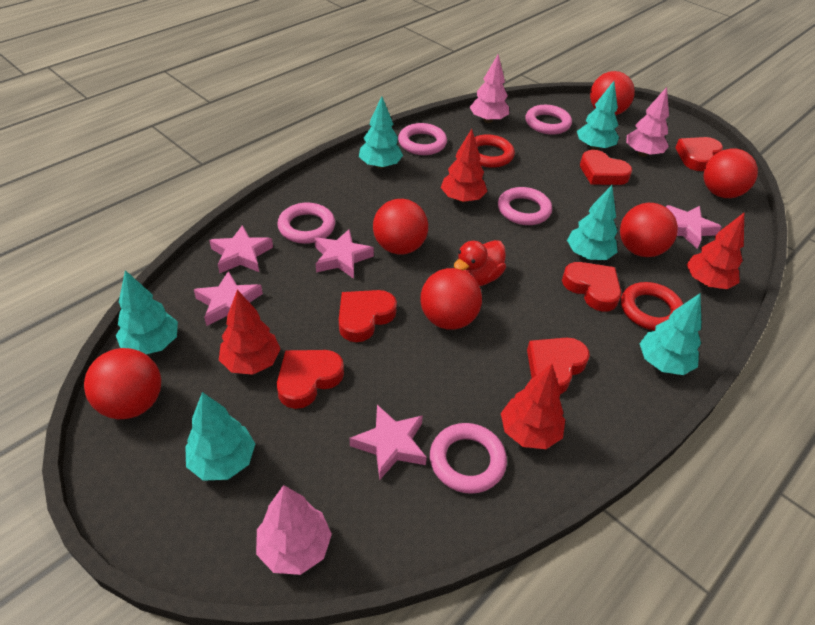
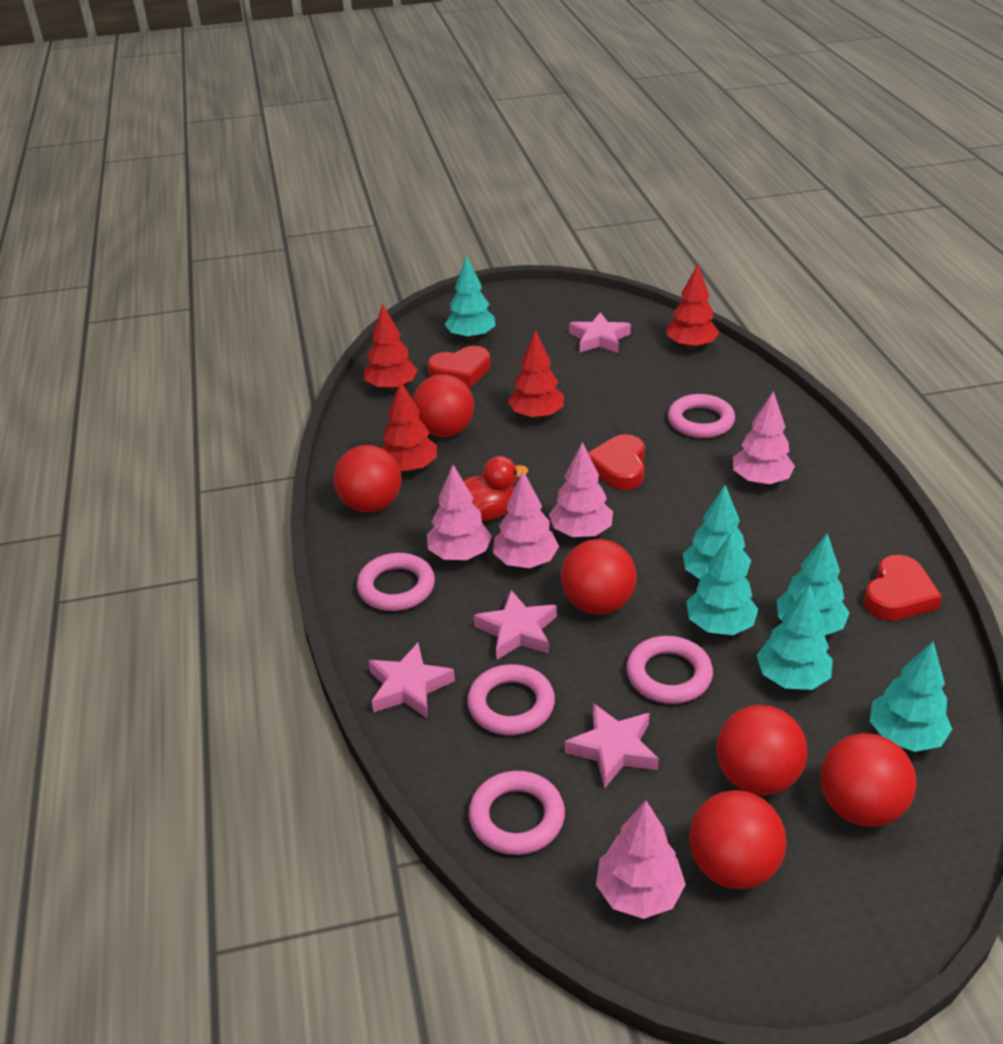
pink star: 5 -> 4
pink tree: 3 -> 5
red heart: 6 -> 3
red ring: 2 -> 0

